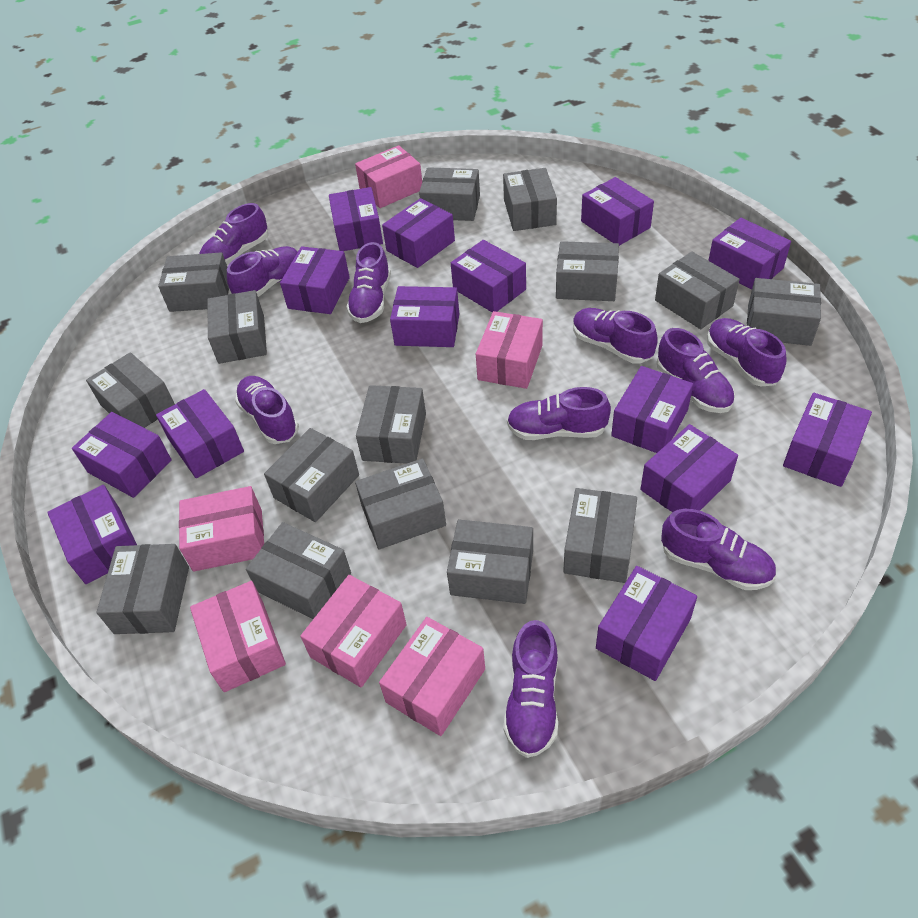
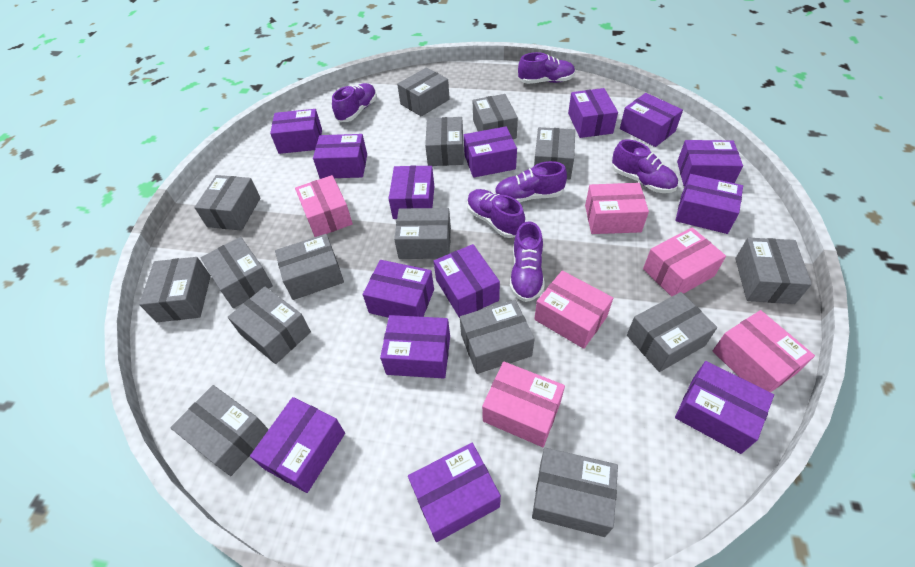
purple shoe: 10 -> 6

